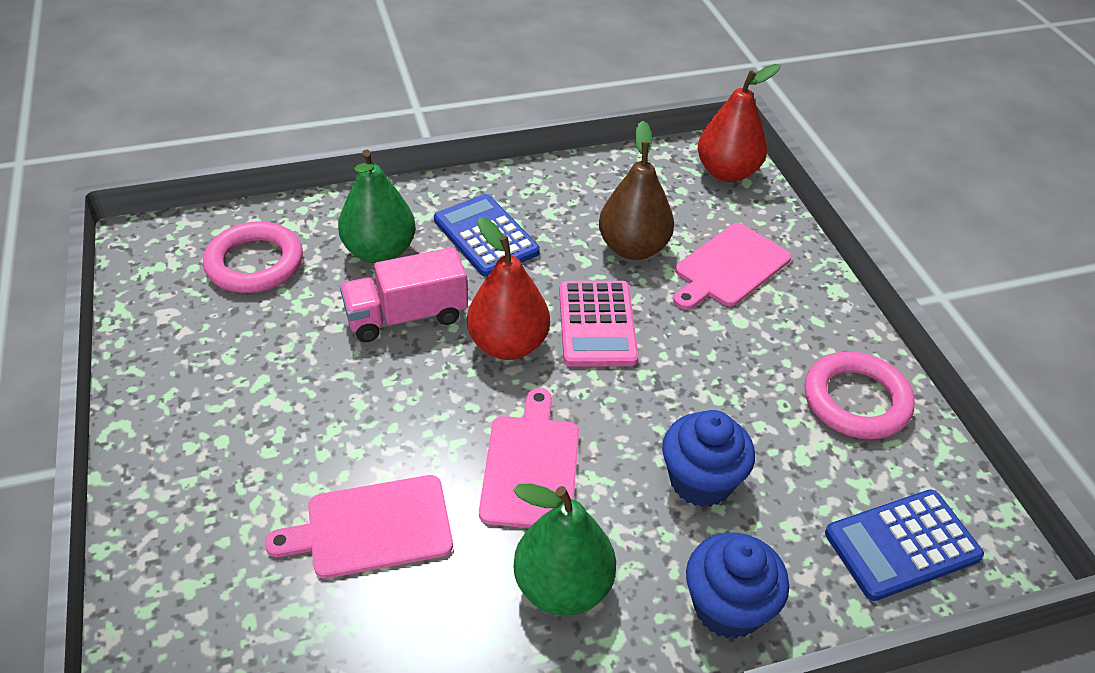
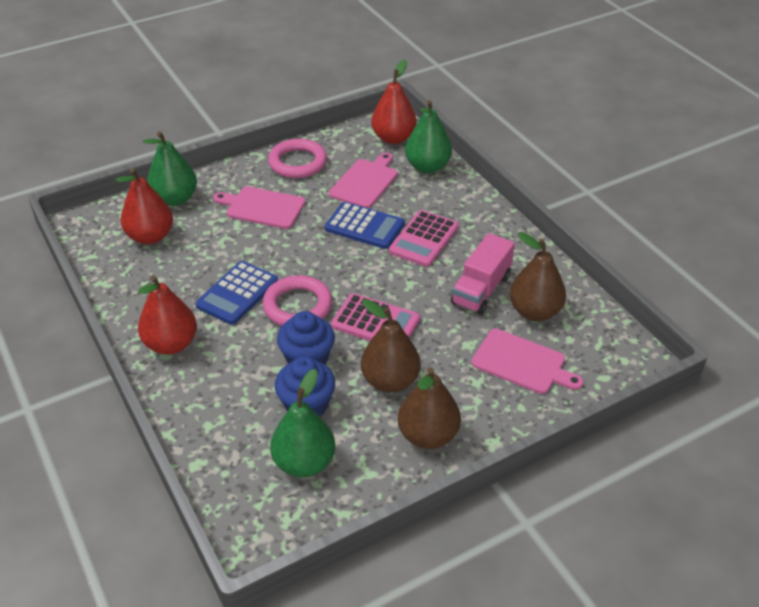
brown pear: 1 -> 3
green pear: 2 -> 3
pink calculator: 1 -> 2
red pear: 2 -> 3

